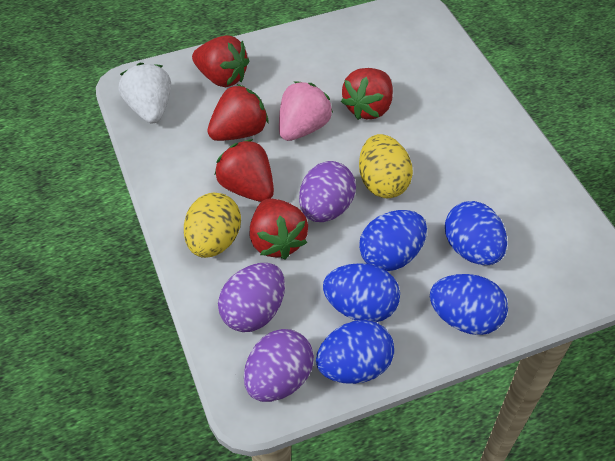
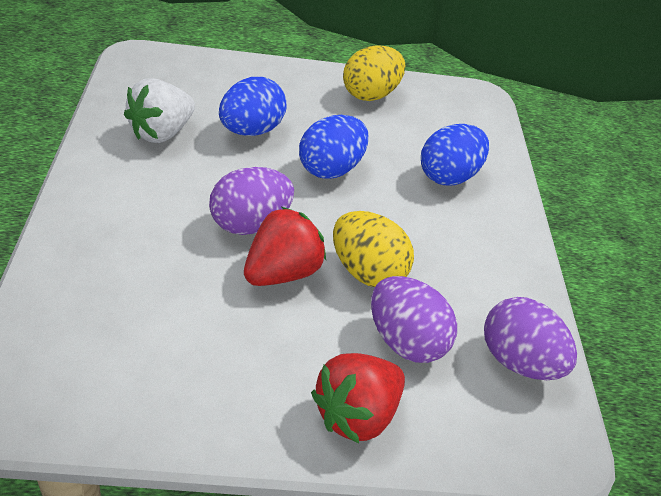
blue egg: 5 -> 3
pink strawberry: 1 -> 0
red strawberry: 5 -> 2

